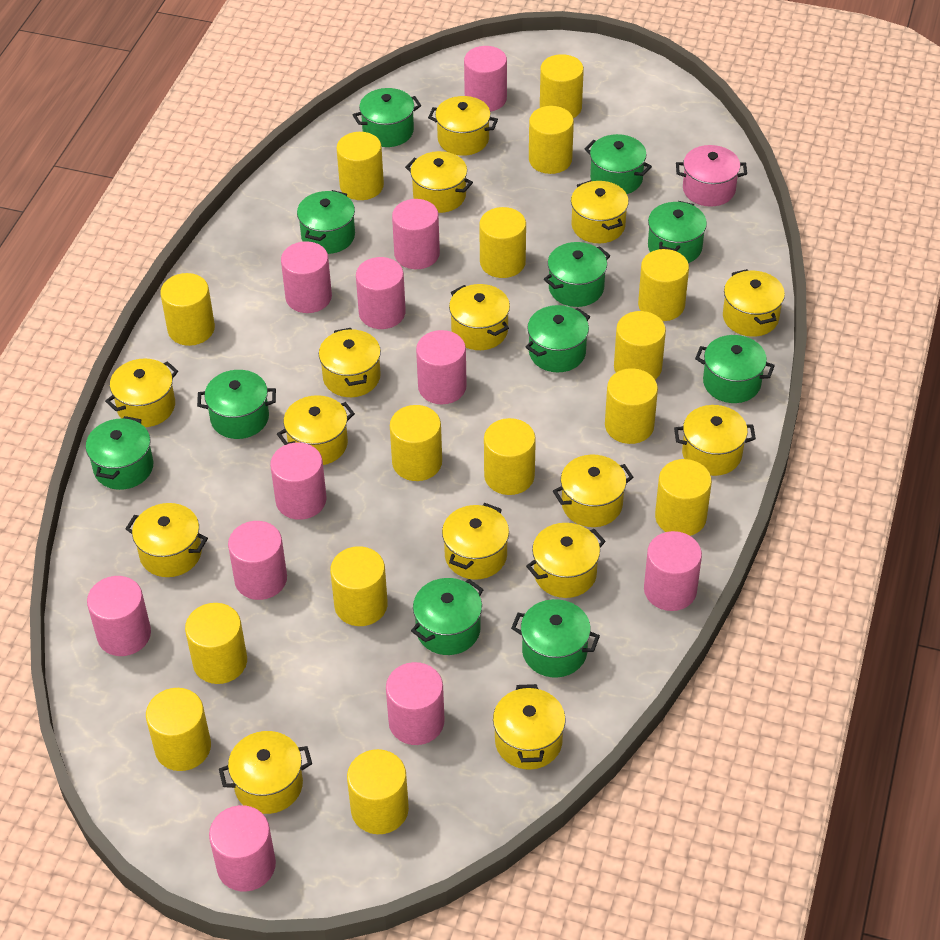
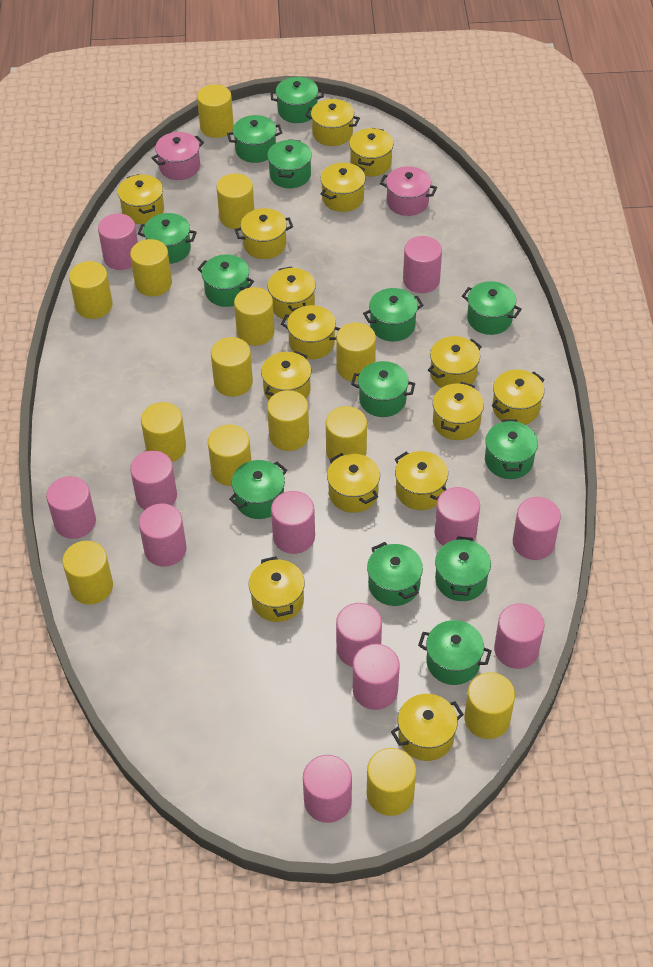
green pot: 11 -> 13
pink cylinder: 11 -> 12
pink pot: 1 -> 2
yellow cylinder: 15 -> 14

